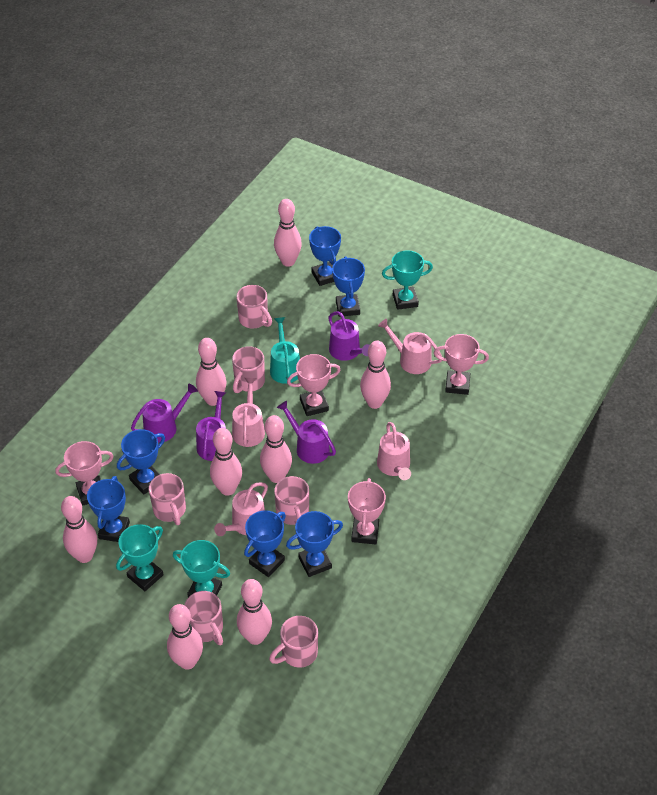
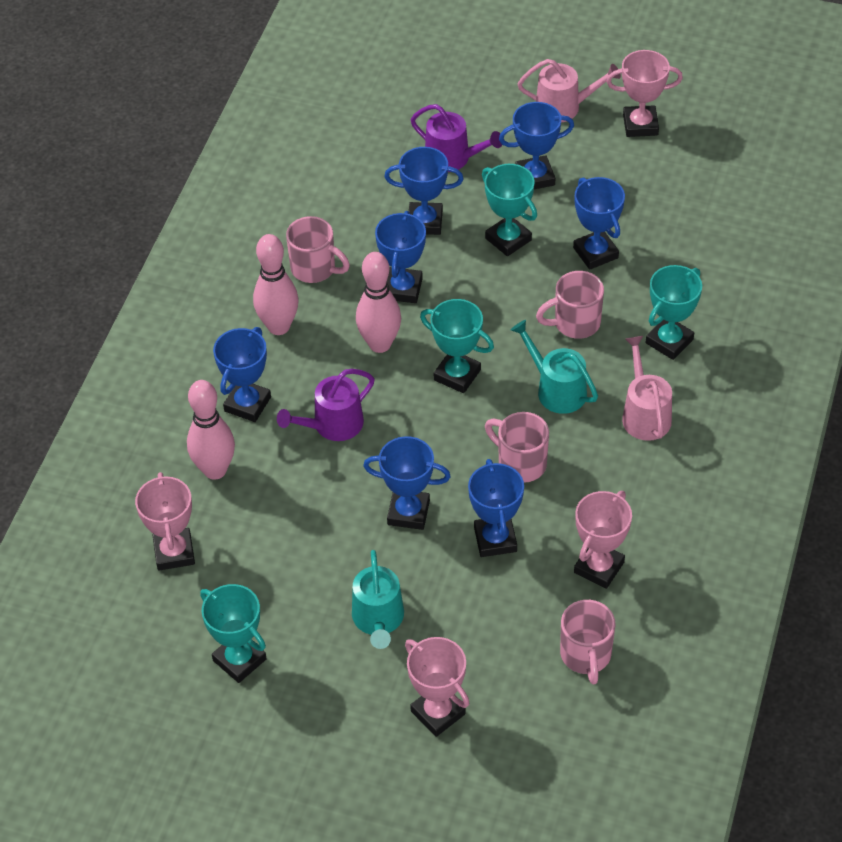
blue trophy: 6 -> 7
pink bowling pin: 8 -> 3
pink mug: 6 -> 4
pink watering can: 4 -> 2
purple watering can: 4 -> 2
turquoise trophy: 3 -> 4
turquoise watering can: 1 -> 2

